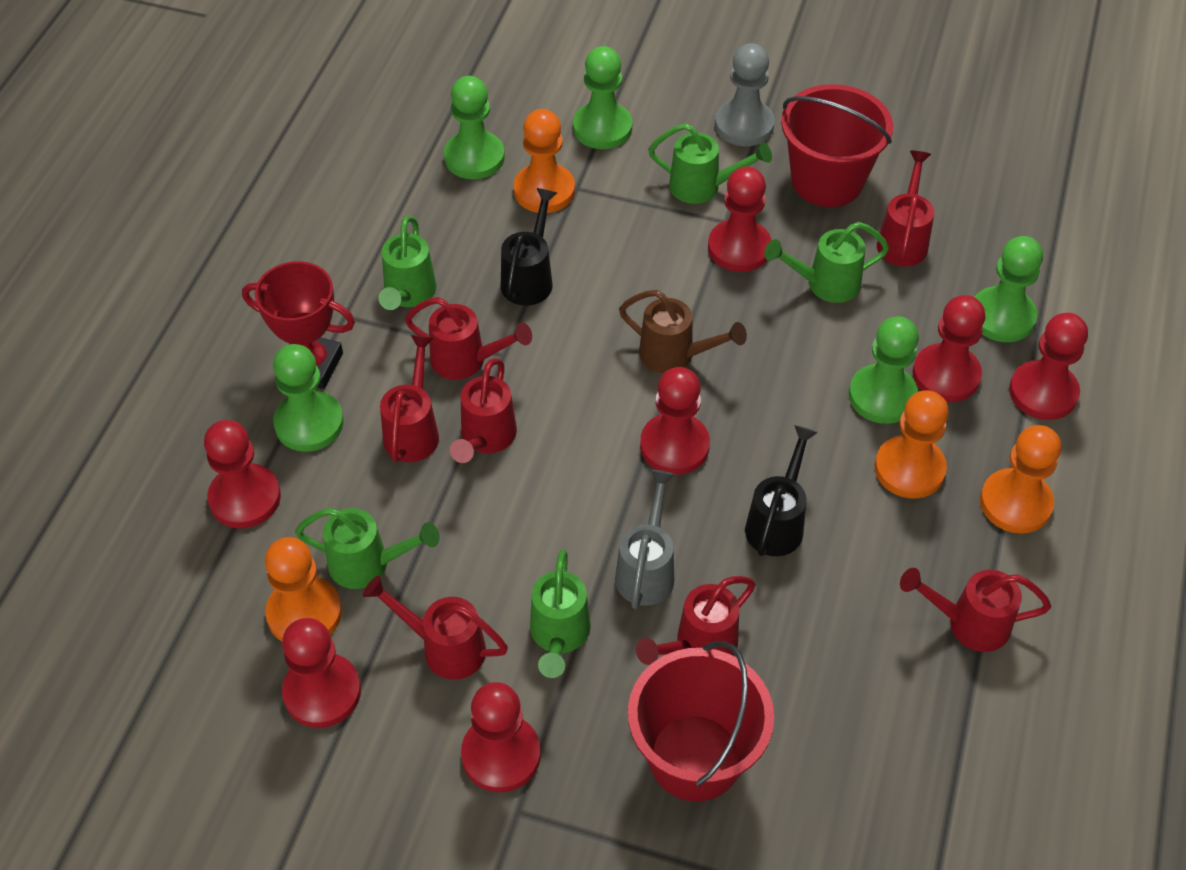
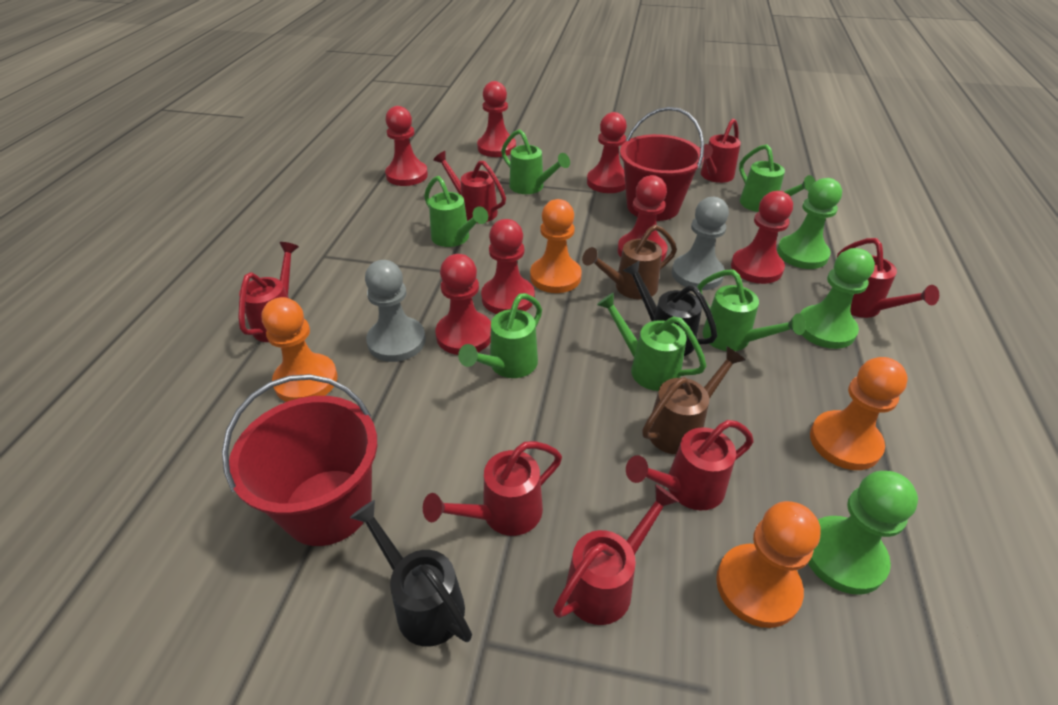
brown watering can: 1 -> 2
green pawn: 5 -> 3
green watering can: 5 -> 6
grey pawn: 1 -> 2
grey watering can: 1 -> 0
red trophy: 1 -> 0

